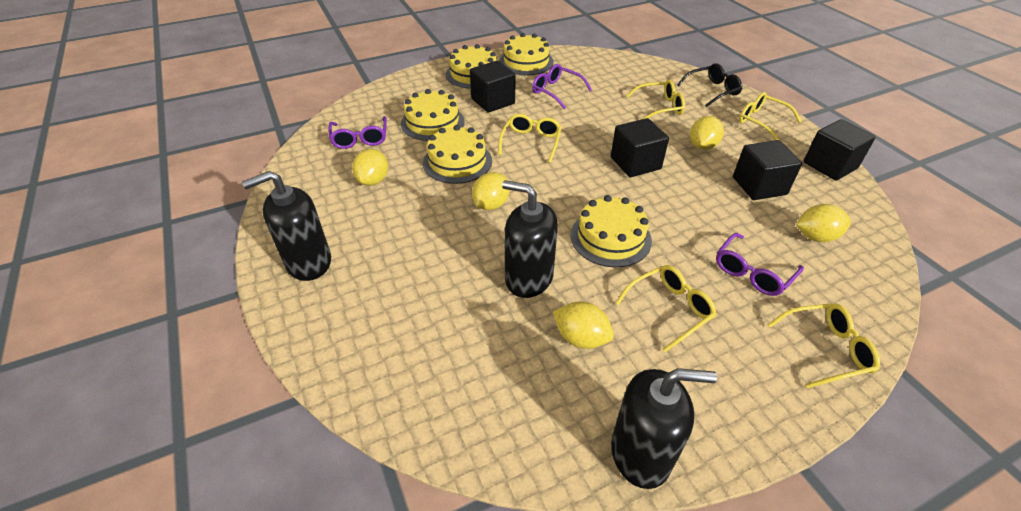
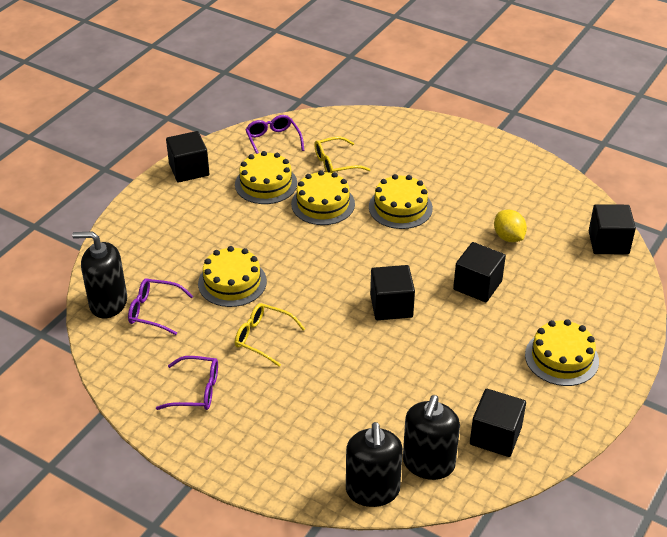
black cube: 4 -> 5
black glasses: 1 -> 0
yellow glasses: 5 -> 2
yellow lemon: 5 -> 1

